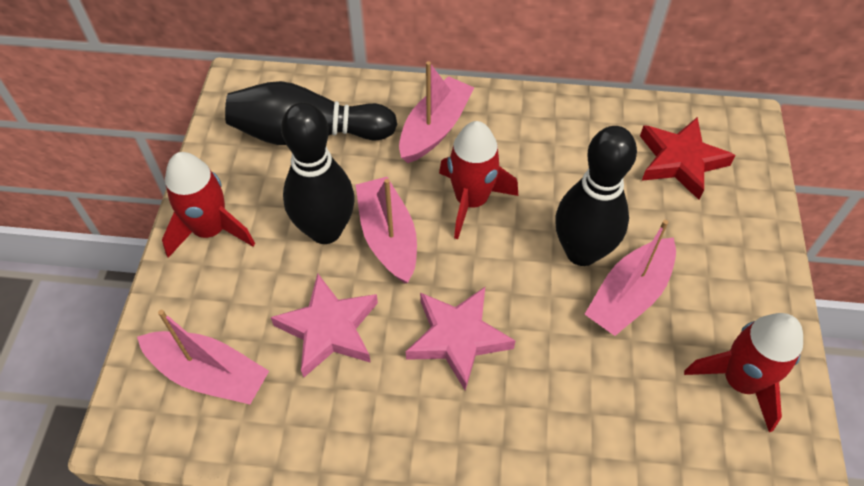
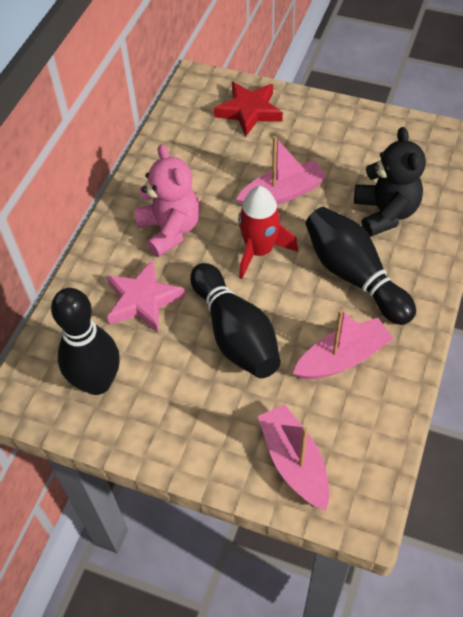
black teddy bear: 0 -> 1
pink boat: 4 -> 3
pink star: 2 -> 1
pink teddy bear: 0 -> 1
red rocket: 3 -> 1

